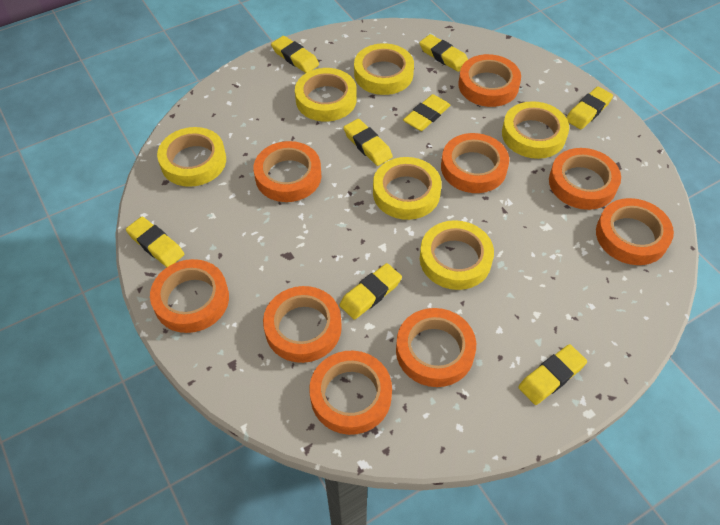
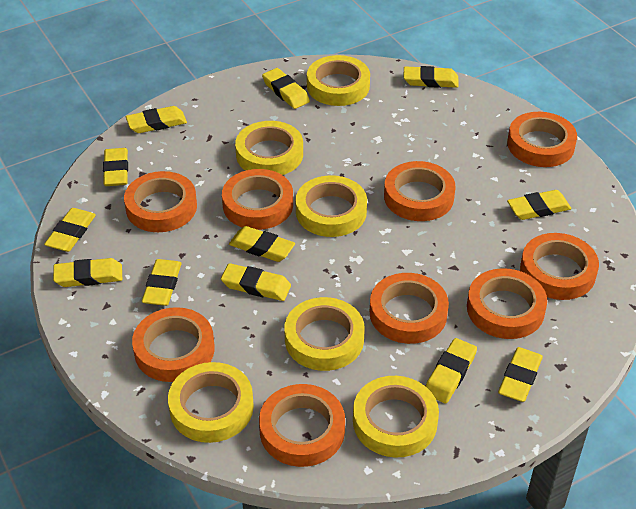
yellow eraser: 8 -> 12

